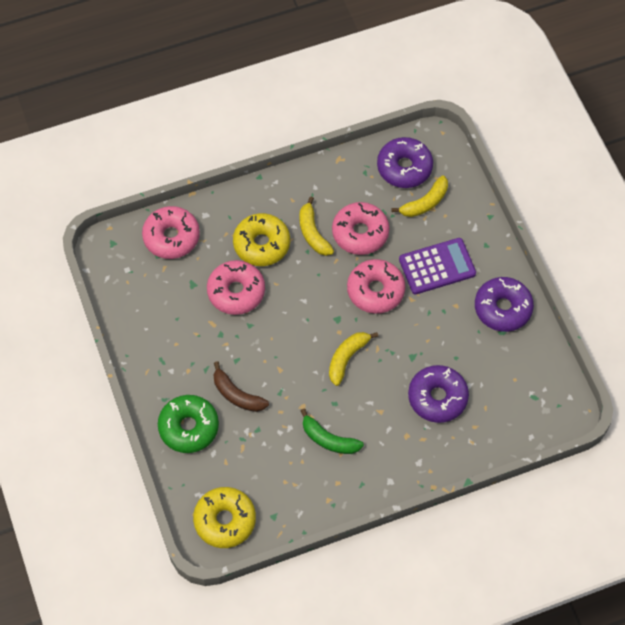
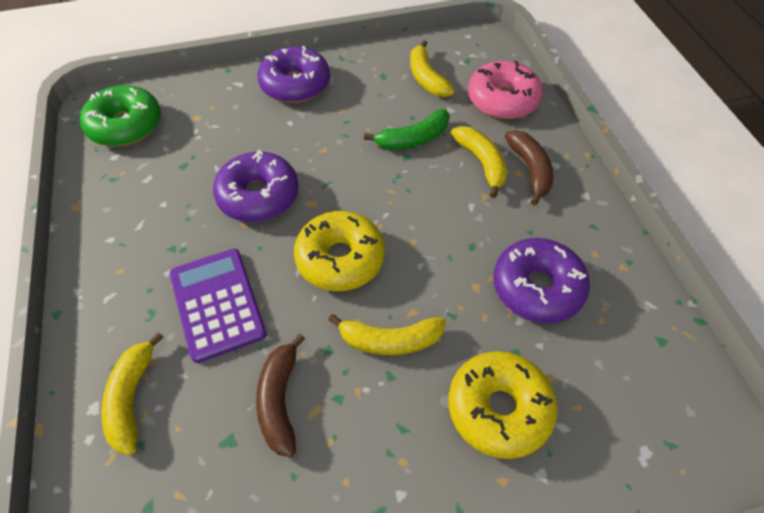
brown banana: 1 -> 2
pink donut: 4 -> 1
yellow banana: 3 -> 4

